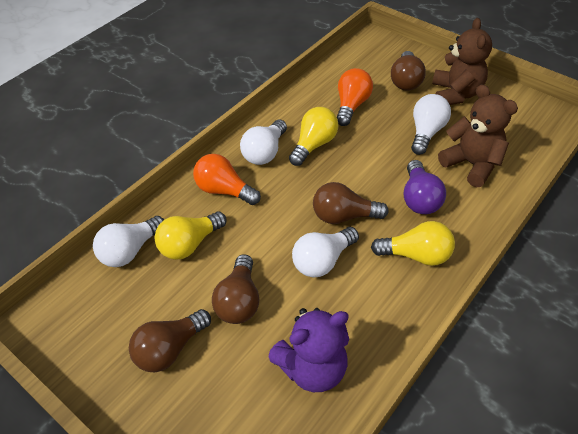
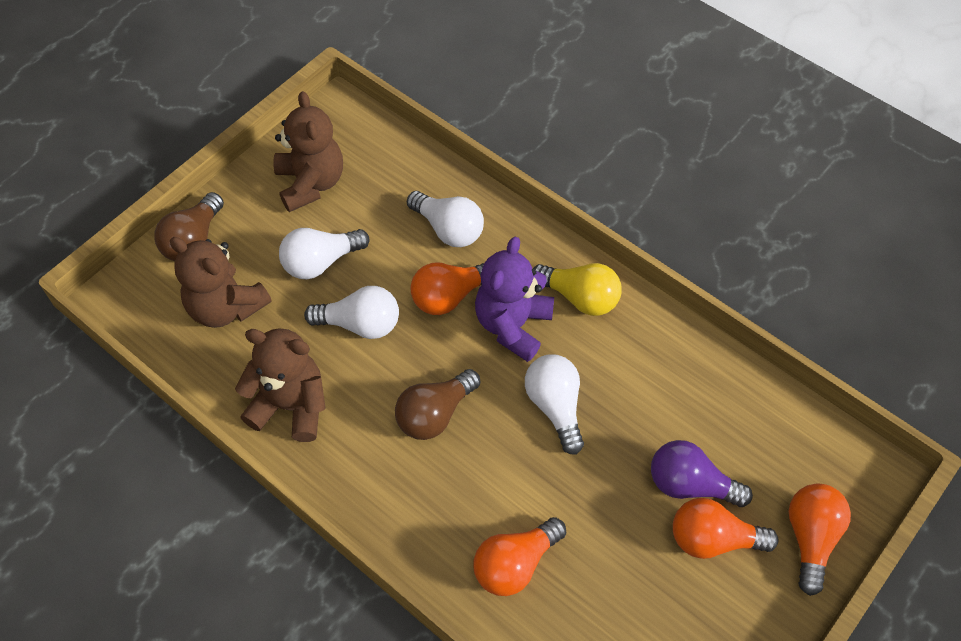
brown light bulb: 4 -> 2
brown teddy bear: 2 -> 3
orange light bulb: 2 -> 4
yellow light bulb: 3 -> 1

